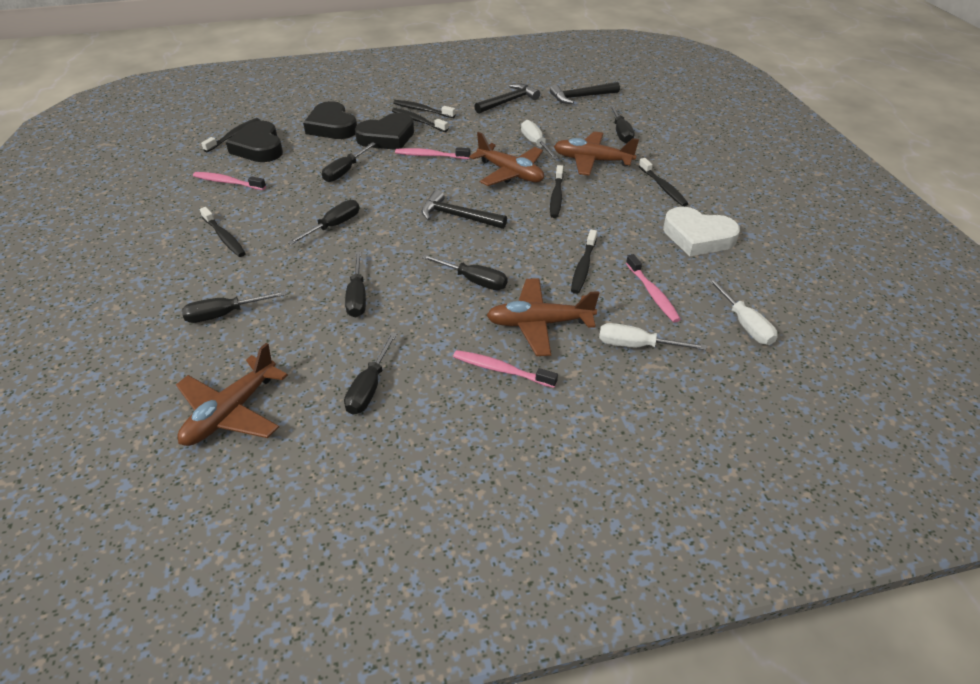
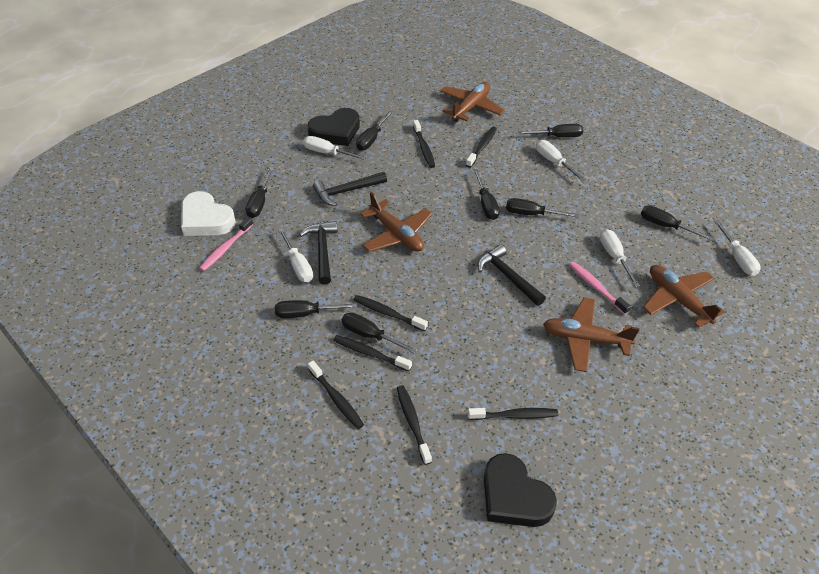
black heart: 3 -> 2
black screwdriver: 7 -> 8
pink toothbrush: 4 -> 2
white screwdriver: 3 -> 5

